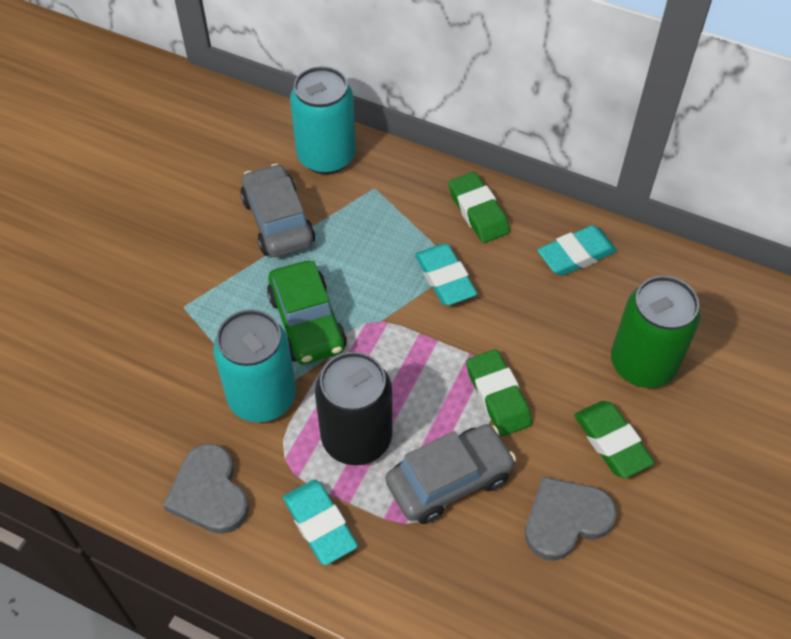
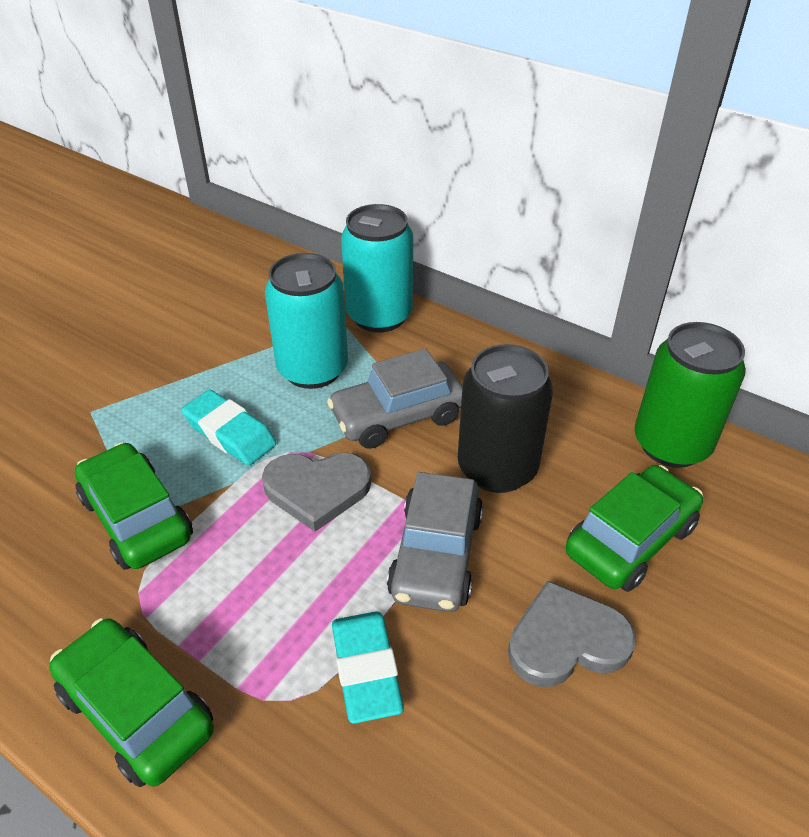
green car: 1 -> 3
green eraser: 3 -> 0
turquoise eraser: 3 -> 2

